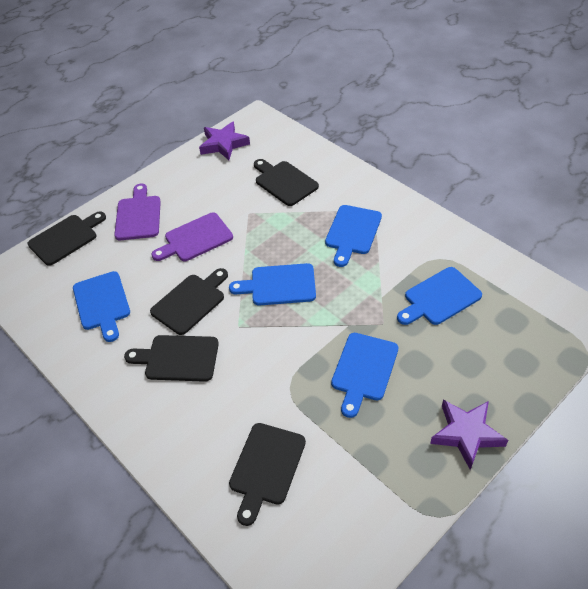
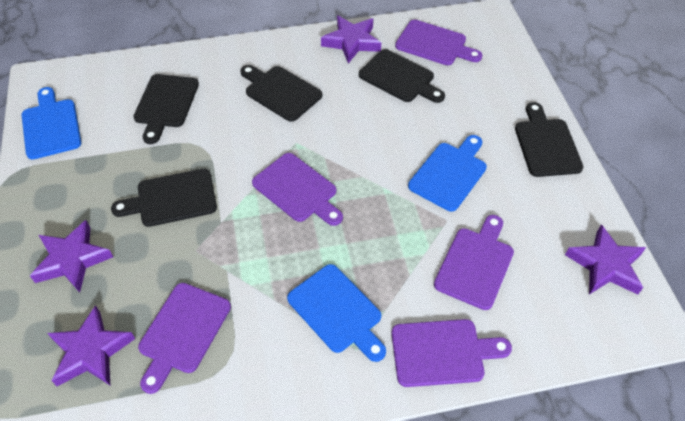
blue cutting board: 5 -> 3
purple cutting board: 2 -> 5
purple star: 2 -> 4

